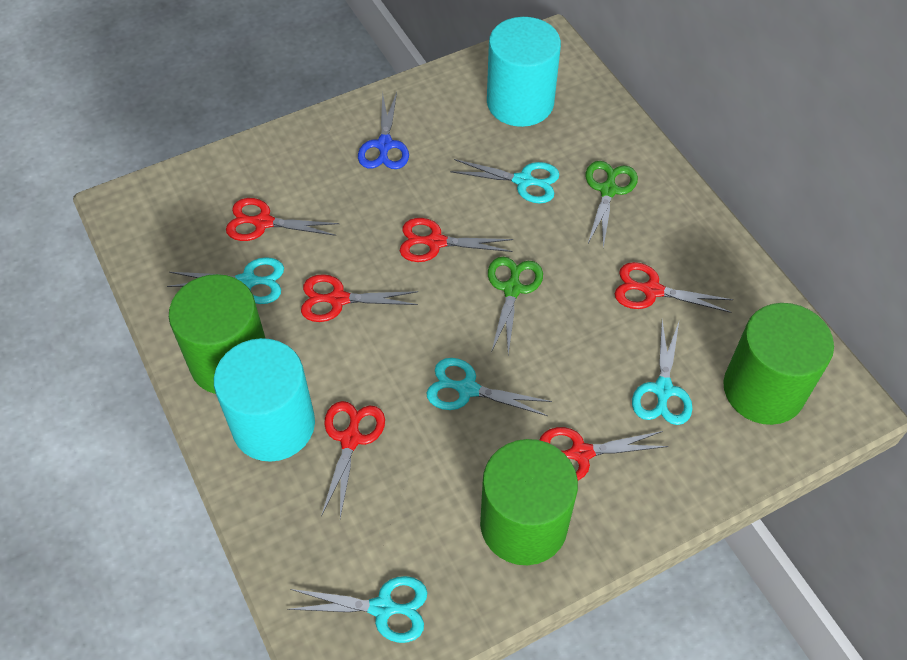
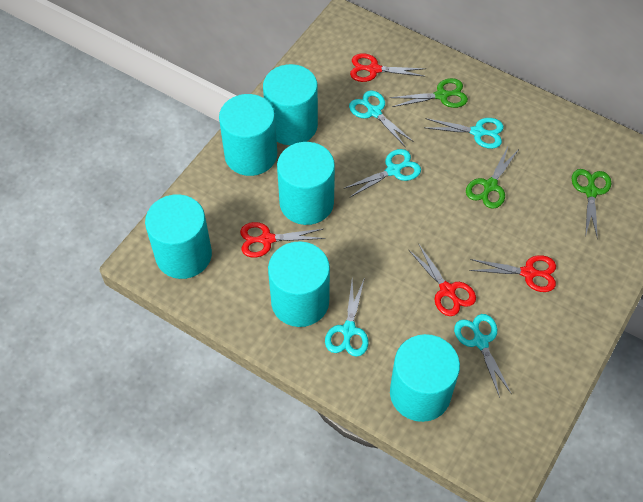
blue scissors: 1 -> 0
green cylinder: 3 -> 0
green scissors: 2 -> 3
red scissors: 6 -> 4
turquoise cylinder: 2 -> 6

